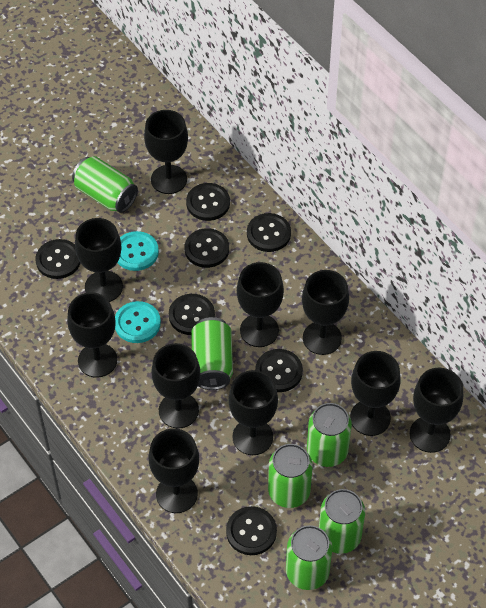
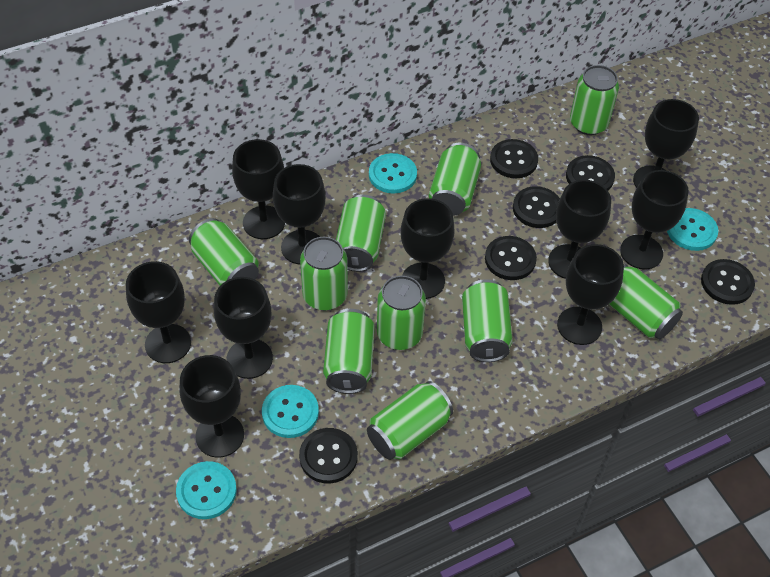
black button: 7 -> 6
green can: 6 -> 10
turquoise button: 2 -> 4

